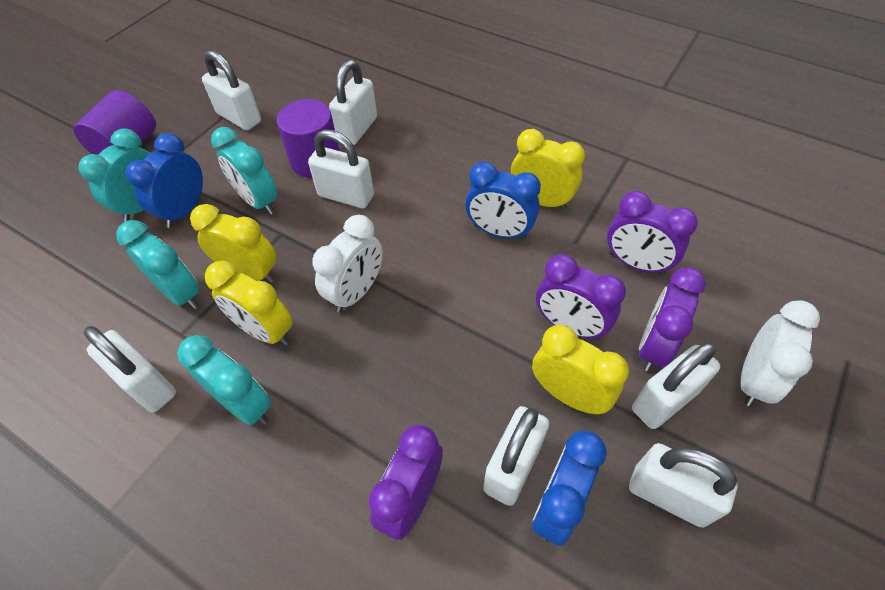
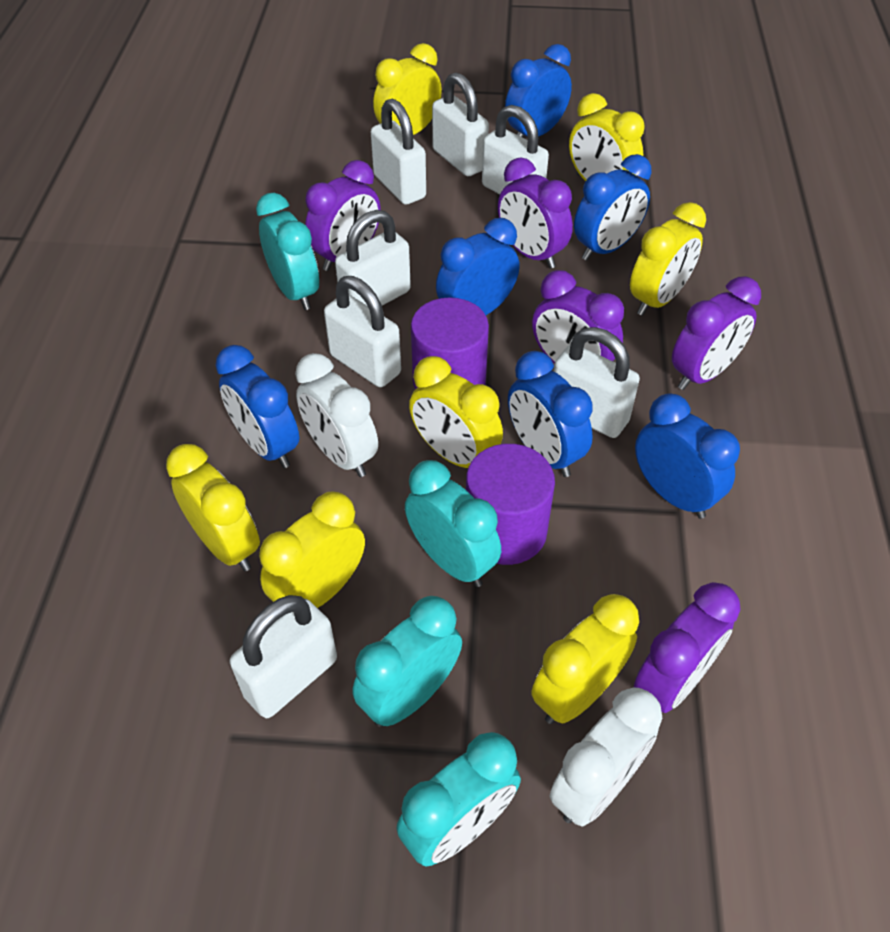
blue clock: 3 -> 6
purple clock: 4 -> 5
yellow clock: 4 -> 7

